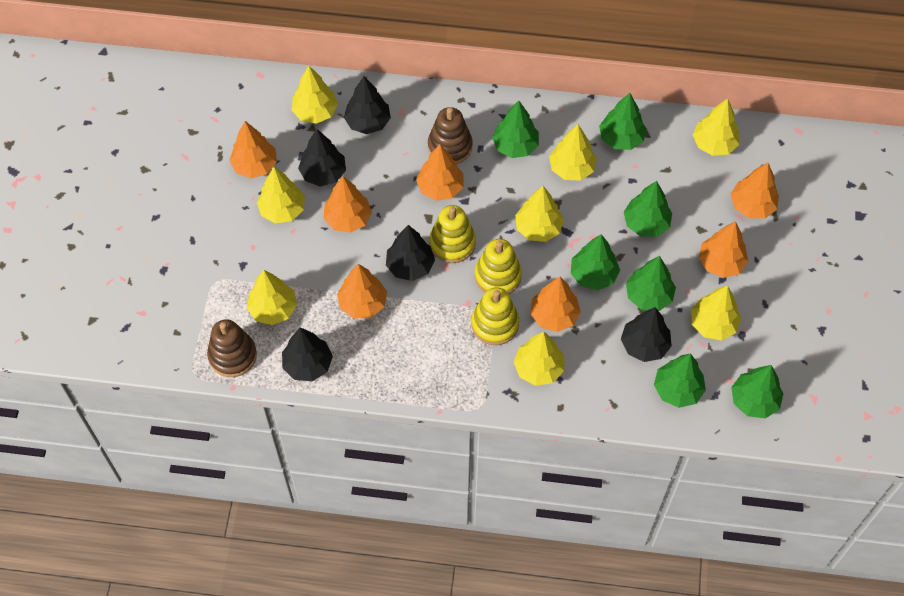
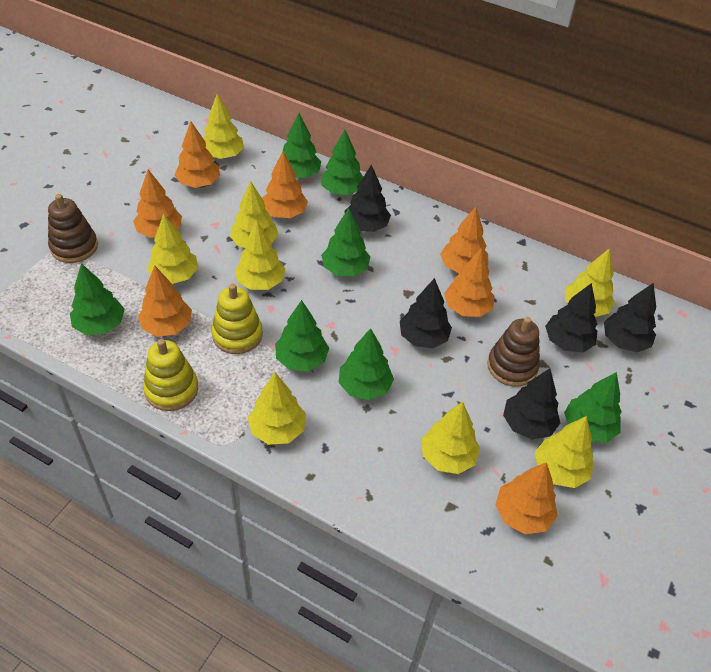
yellow stacking toy: 3 -> 2

